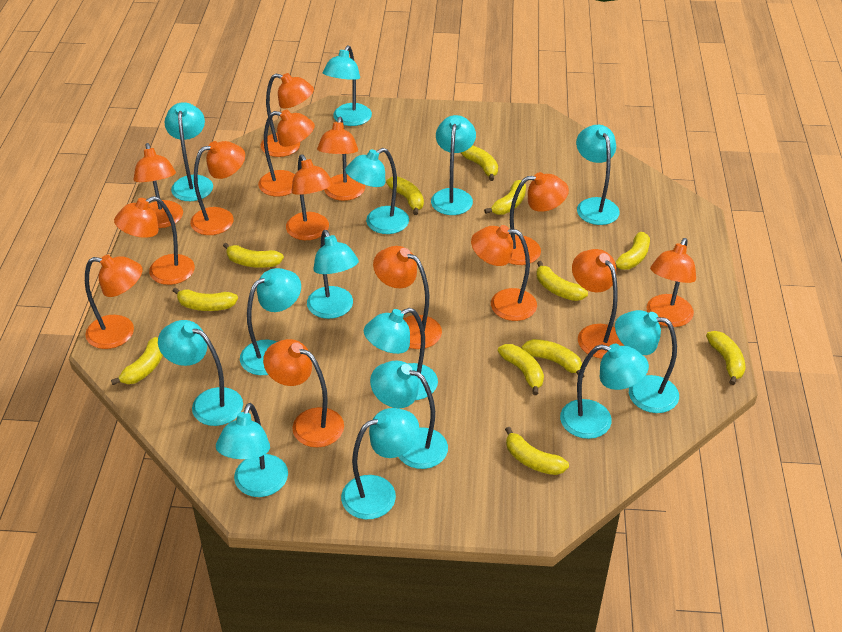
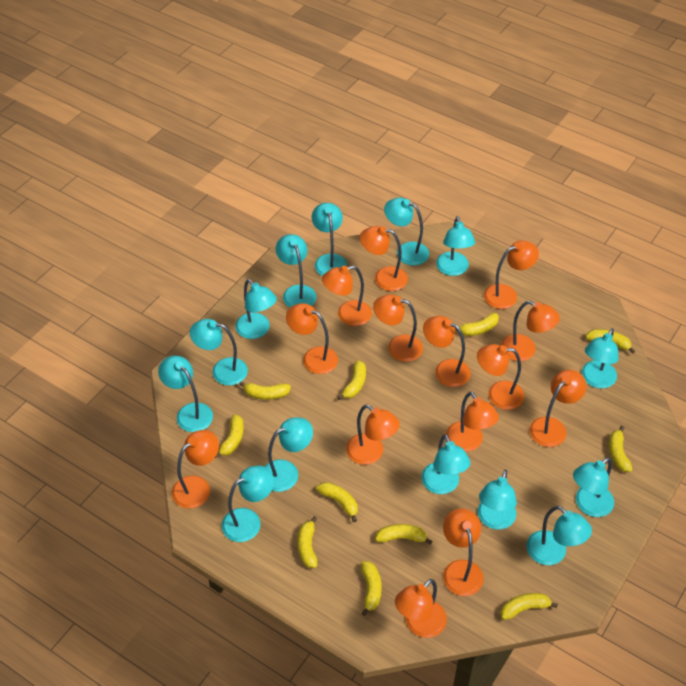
yellow banana: 12 -> 11

